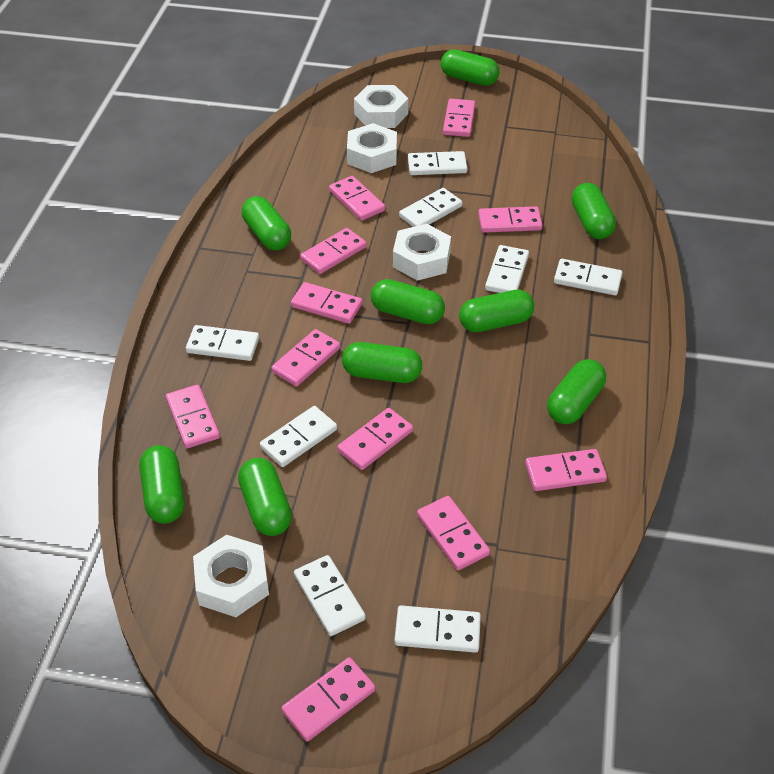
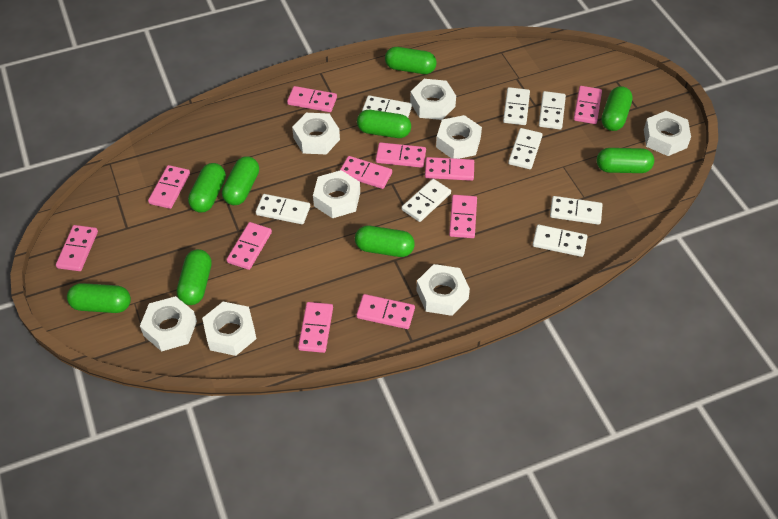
white nut: 4 -> 8

